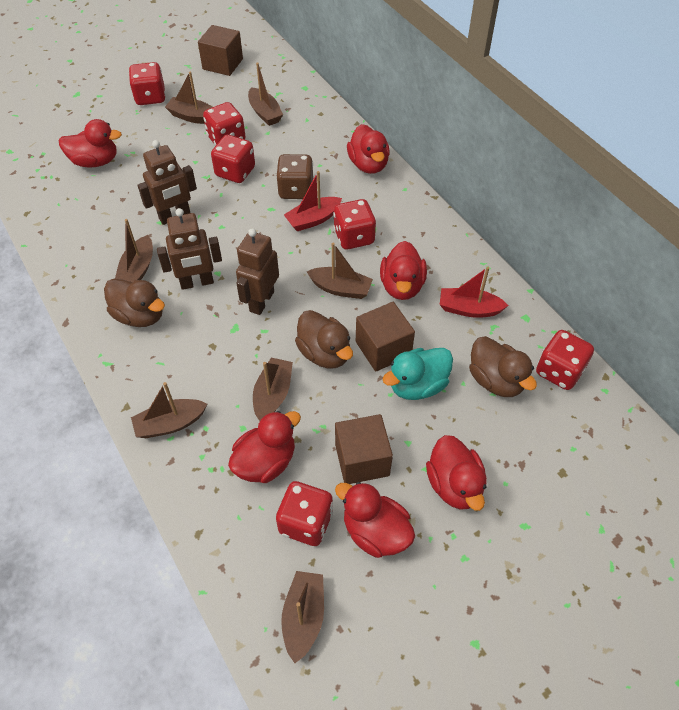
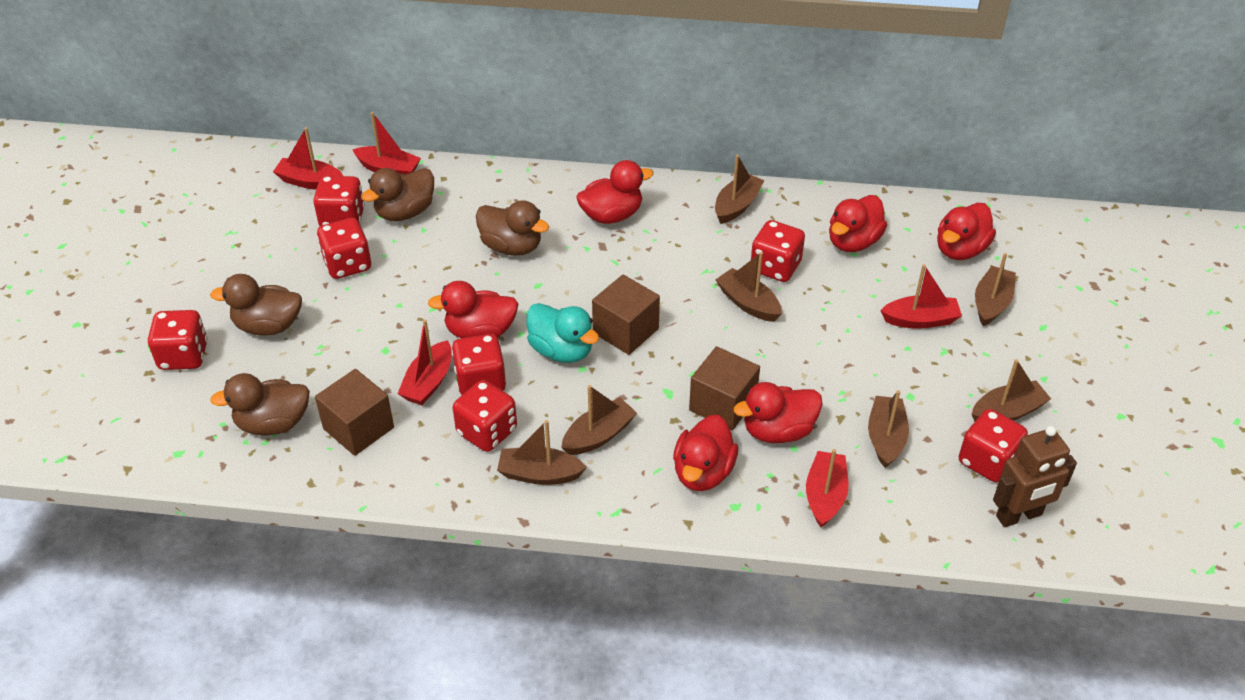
brown dice: 1 -> 0
brown duck: 3 -> 4
brown robot: 3 -> 1
red boat: 2 -> 5
red dice: 6 -> 7

